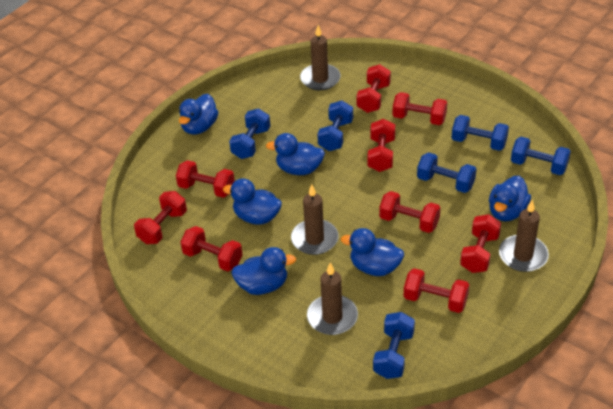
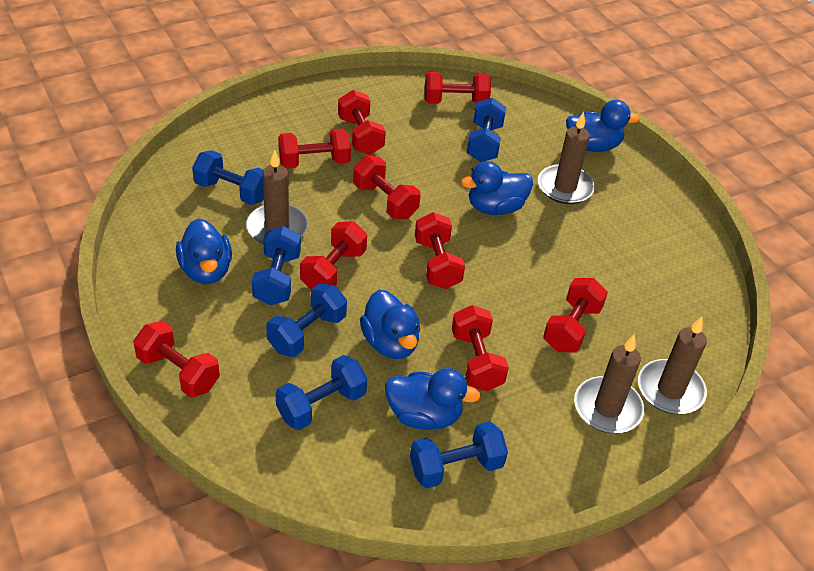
blue duck: 6 -> 5

